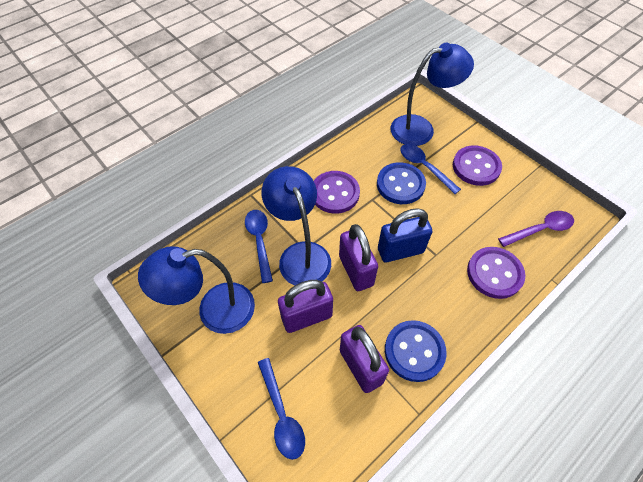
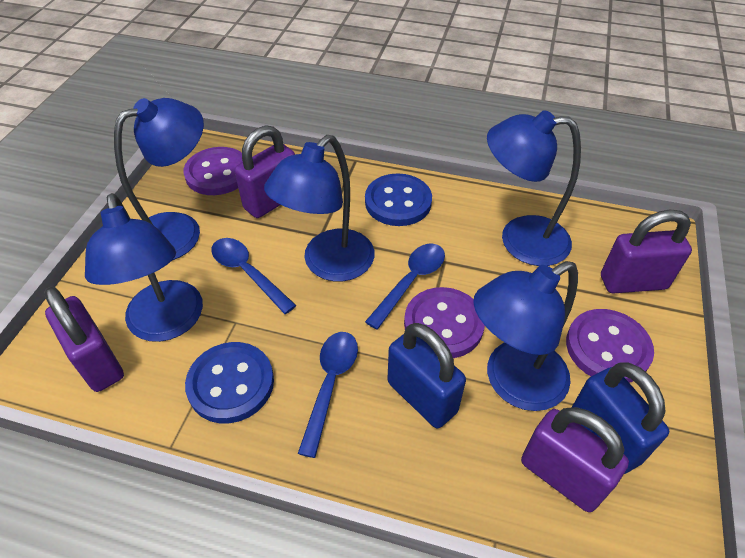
blue lamp: 3 -> 5
blue padlock: 1 -> 2
purple padlock: 3 -> 4
purple spoon: 1 -> 0

